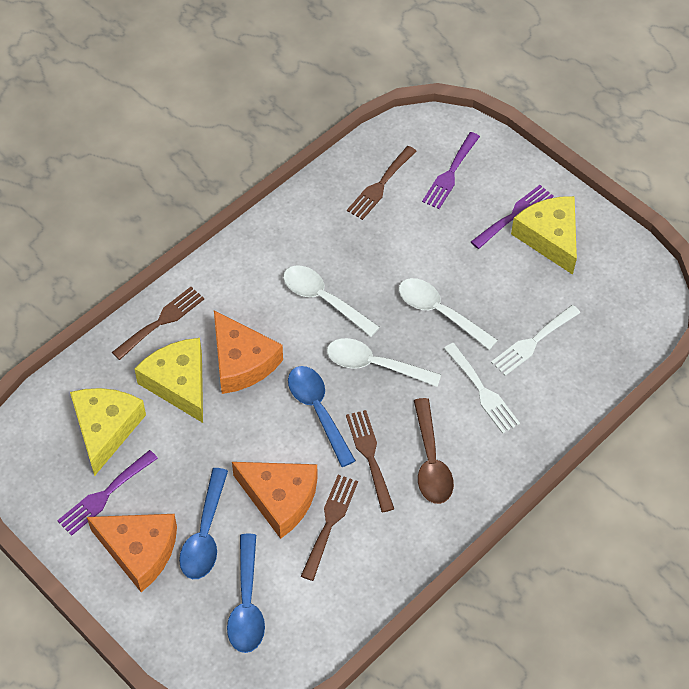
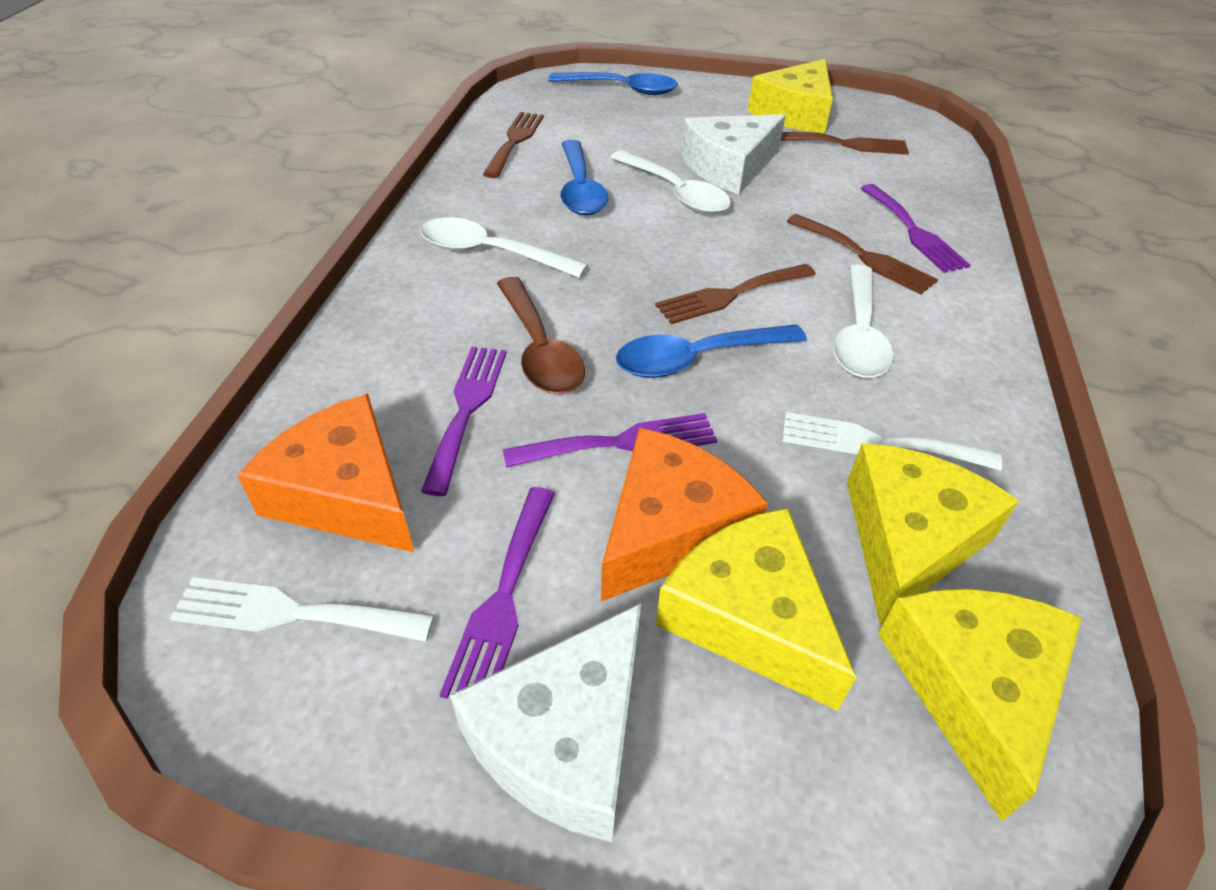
orange cheese: 3 -> 2
purple fork: 3 -> 4
white cheese: 0 -> 2
yellow cheese: 3 -> 4

